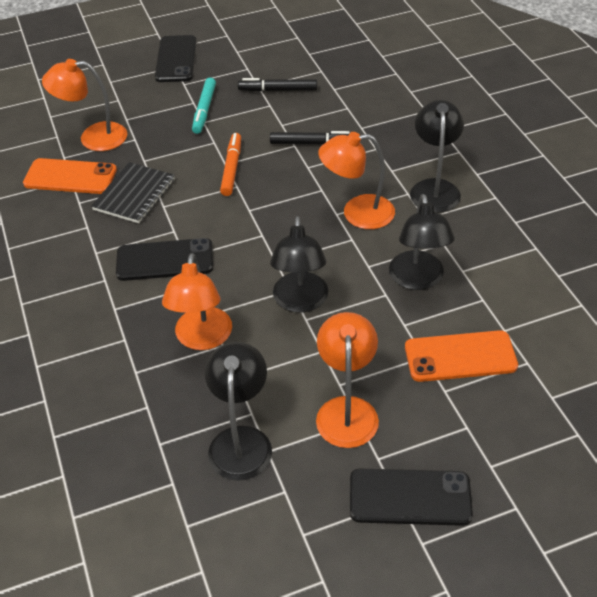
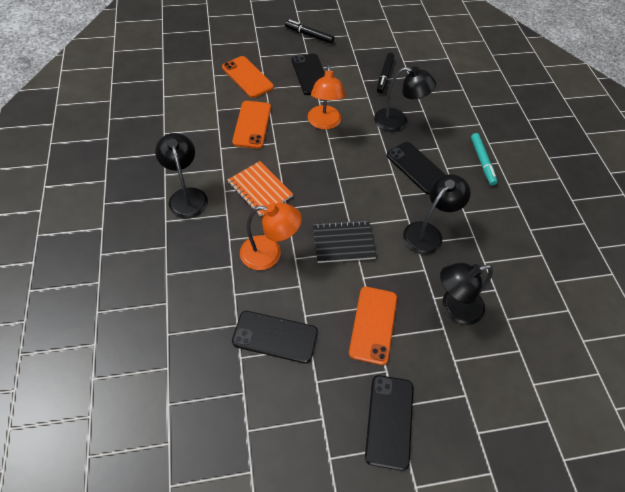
black phone: 3 -> 4
orange lamp: 4 -> 2
orange marker: 1 -> 0
orange notebook: 0 -> 1
orange phone: 2 -> 3

